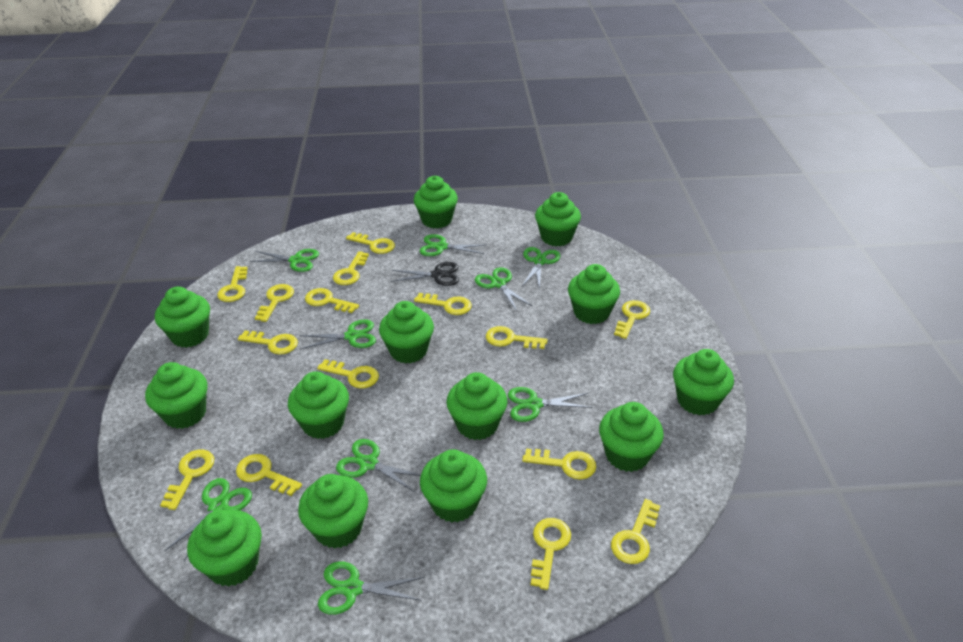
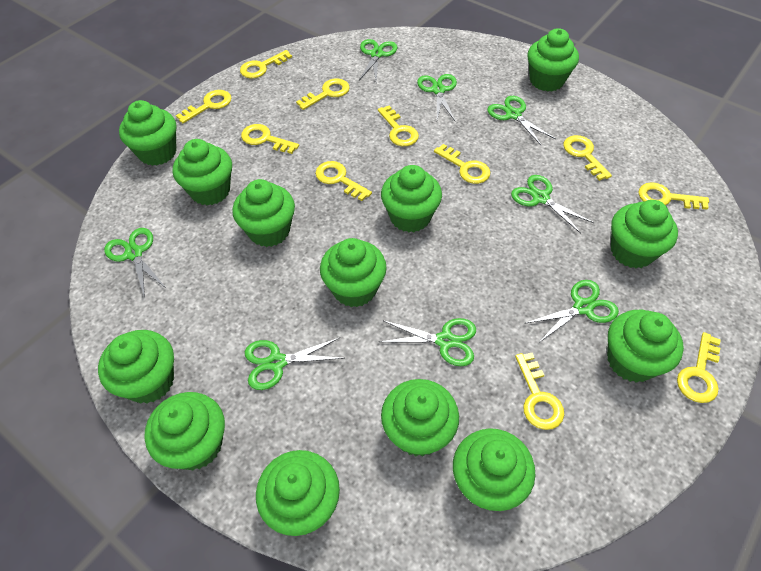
black scissors: 1 -> 0
green scissors: 9 -> 8
yellow key: 15 -> 11

